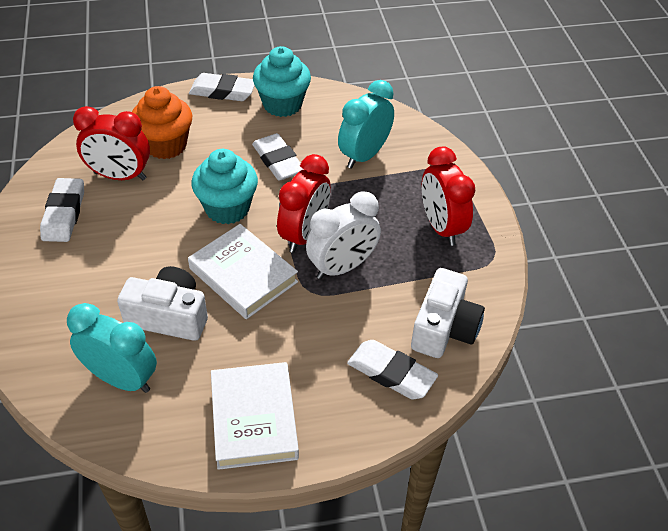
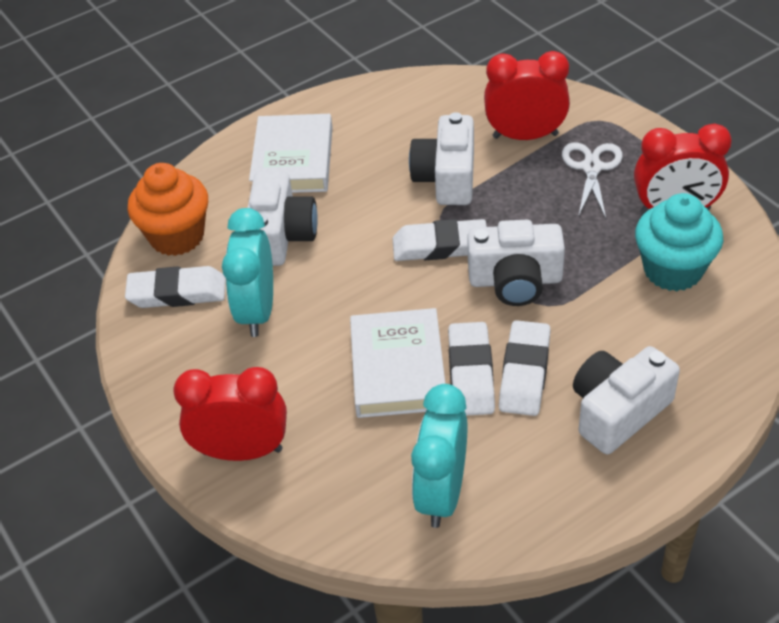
turquoise cupcake: 2 -> 1
white camera: 2 -> 4
white clock: 1 -> 0
white scissors: 0 -> 1

